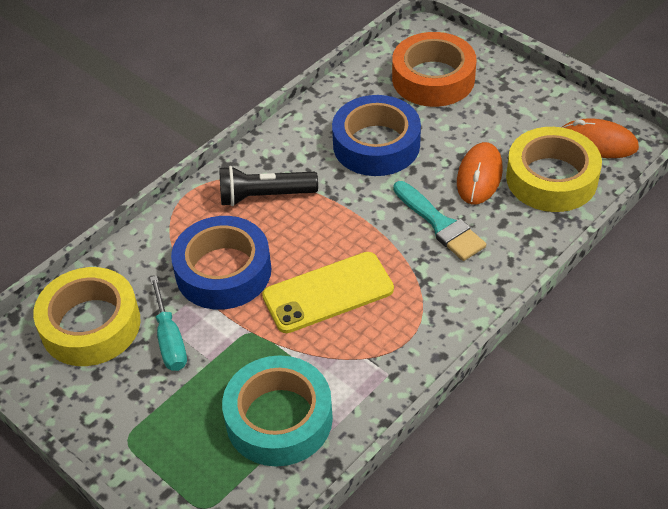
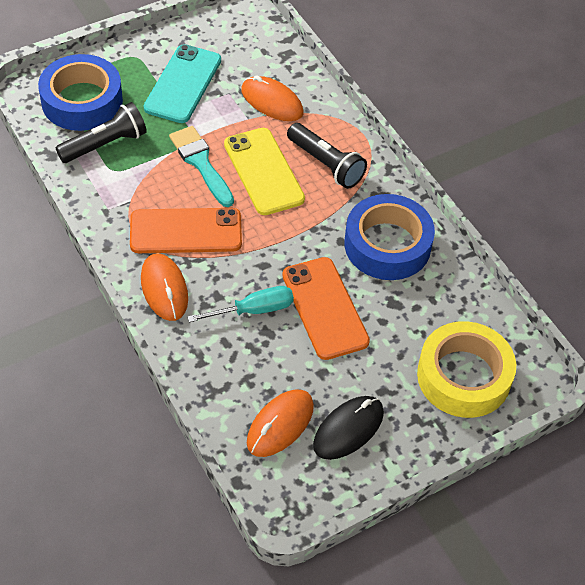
black flashlight: 1 -> 2
black mouse: 0 -> 1
orange mouse: 2 -> 3
orange phone: 0 -> 2
orange tape: 1 -> 0
turquoise phone: 0 -> 1
turquoise tape: 1 -> 0
yellow tape: 2 -> 1

